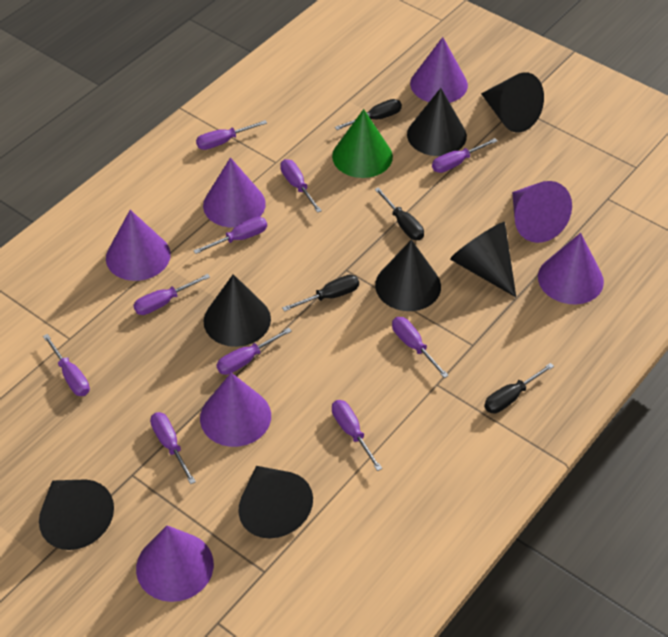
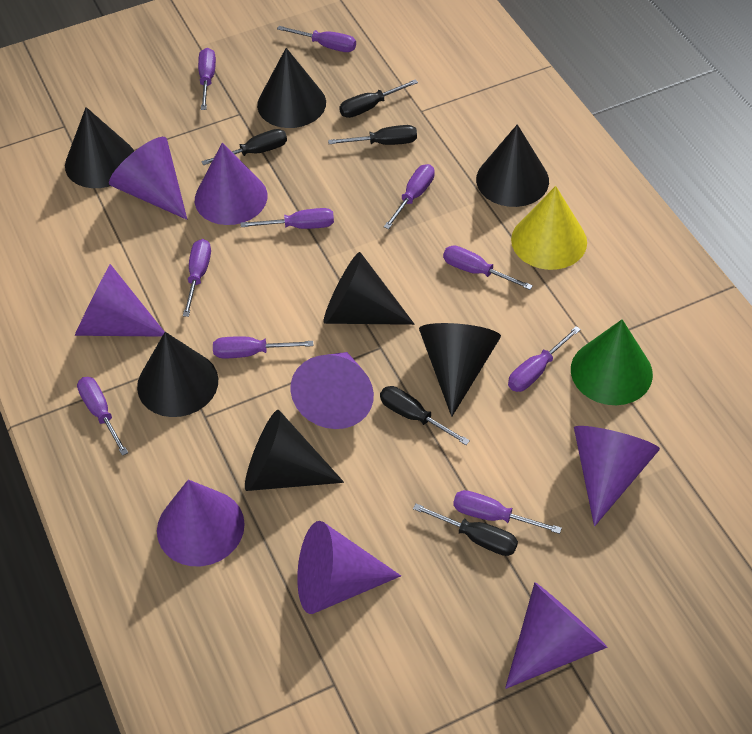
black screwdriver: 4 -> 5
purple cone: 7 -> 8
yellow cone: 0 -> 1

